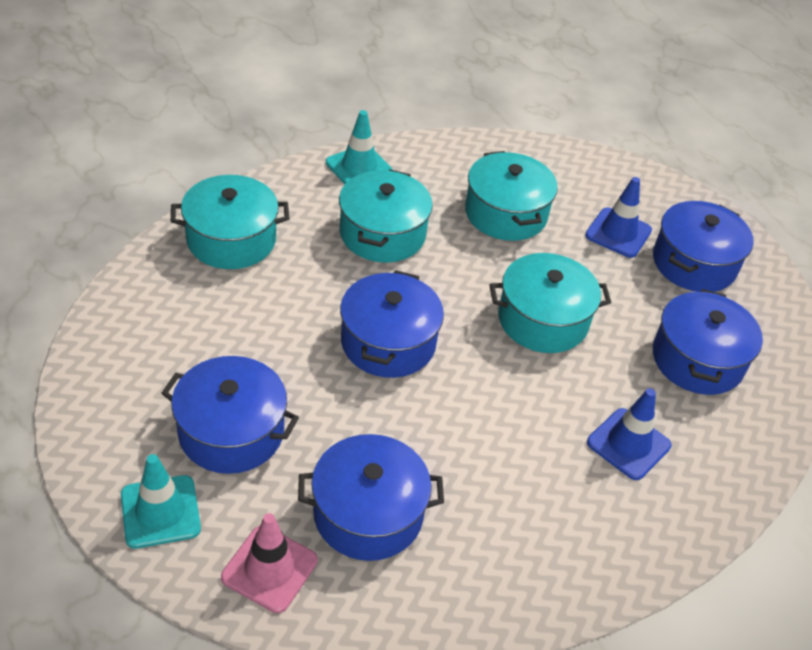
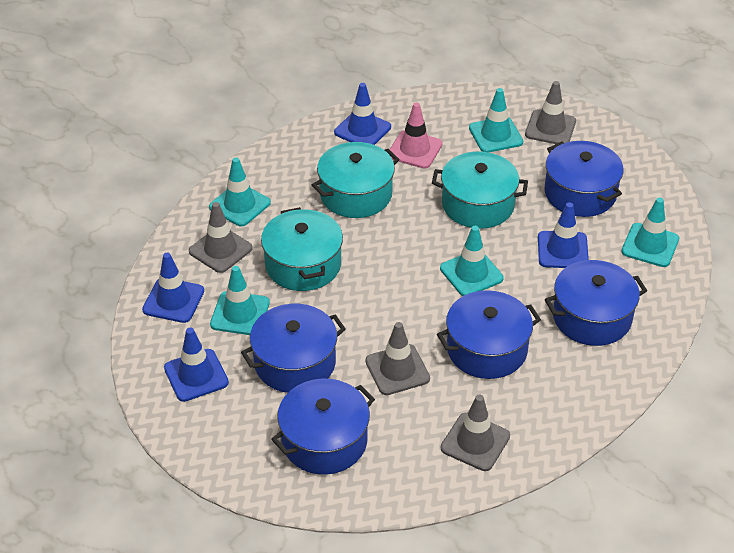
blue traffic cone: 2 -> 4
grey traffic cone: 0 -> 4
turquoise pot: 4 -> 3
turquoise traffic cone: 2 -> 5

